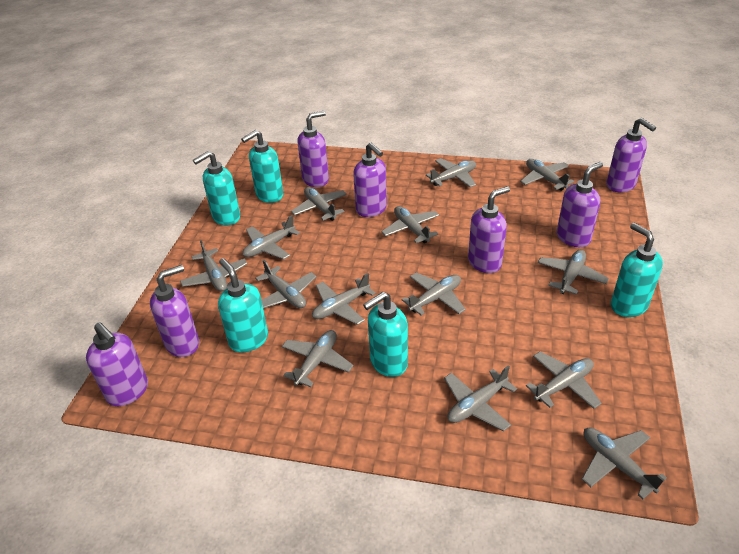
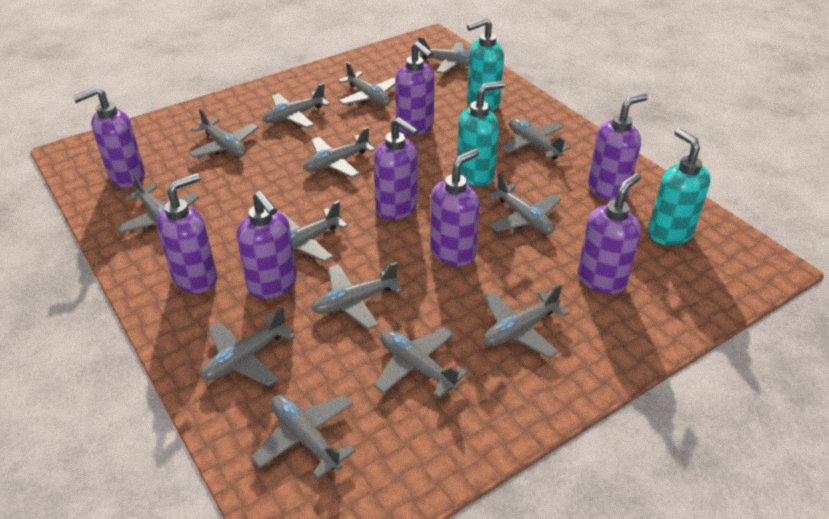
purple soap dispenser: 7 -> 8
turquoise soap dispenser: 5 -> 3

